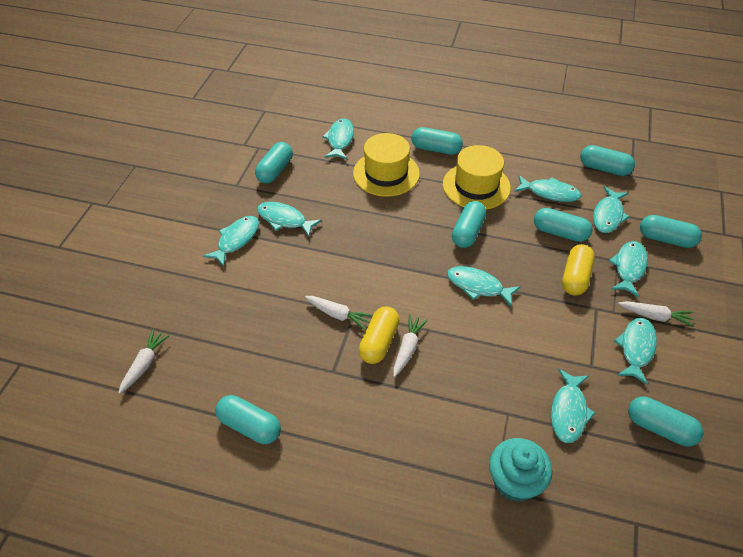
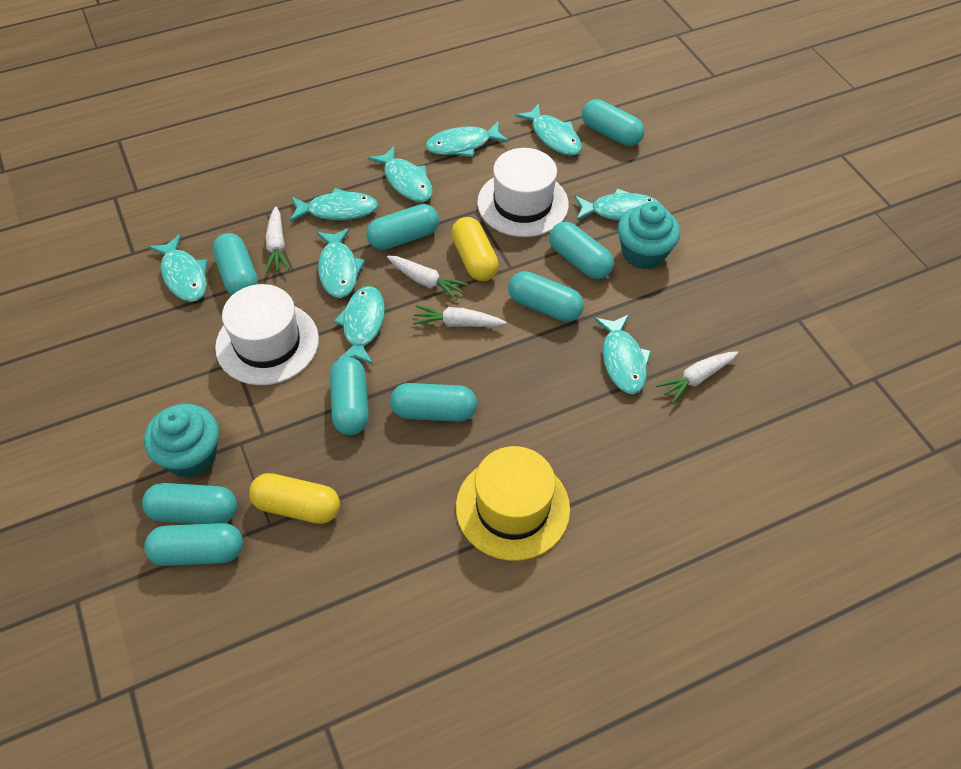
turquoise capsule: 8 -> 9
turquoise cupcake: 1 -> 2
white hat: 0 -> 2
yellow hat: 2 -> 1

